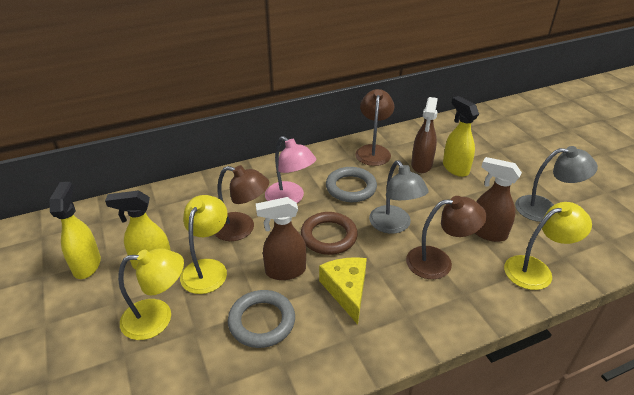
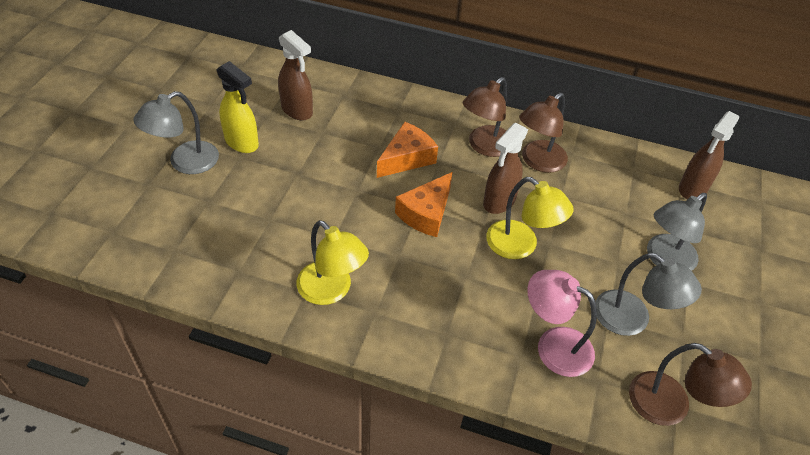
brown ring: 1 -> 0
grey lamp: 2 -> 3
grey ring: 2 -> 0
orange cheese: 0 -> 2
yellow cheese: 1 -> 0
yellow lamp: 3 -> 2
yellow spray bottle: 3 -> 1

